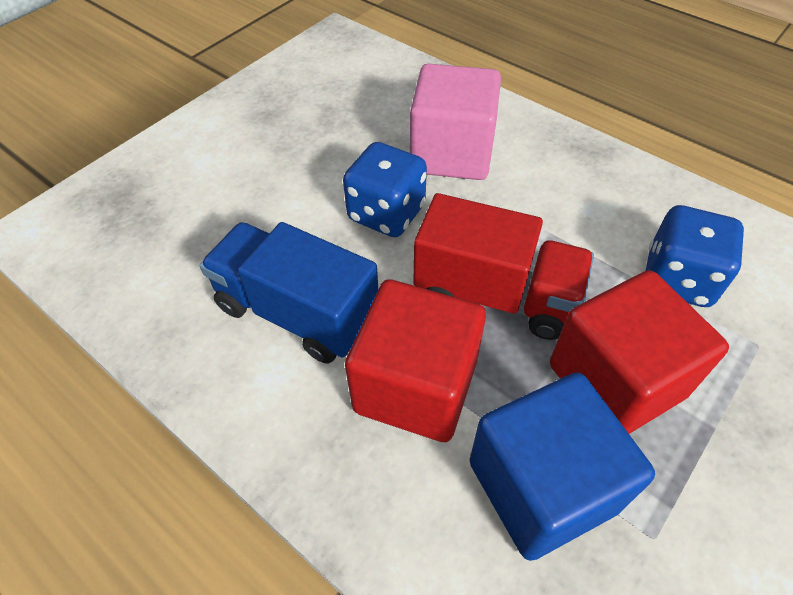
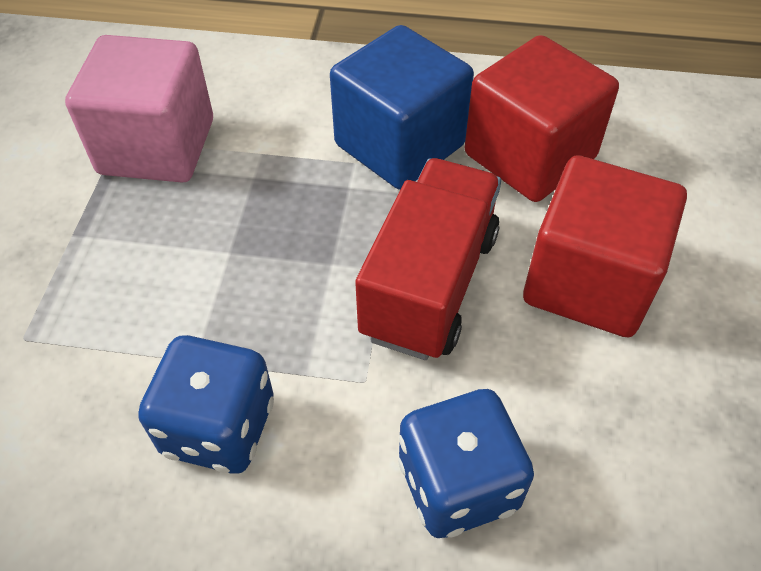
blue truck: 1 -> 0

